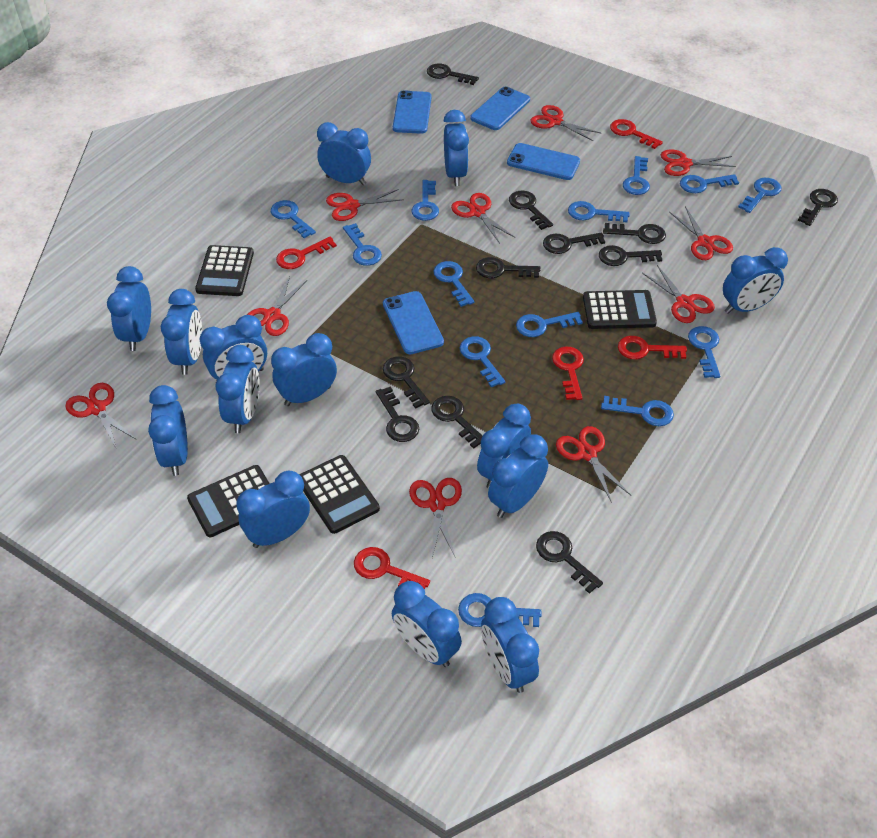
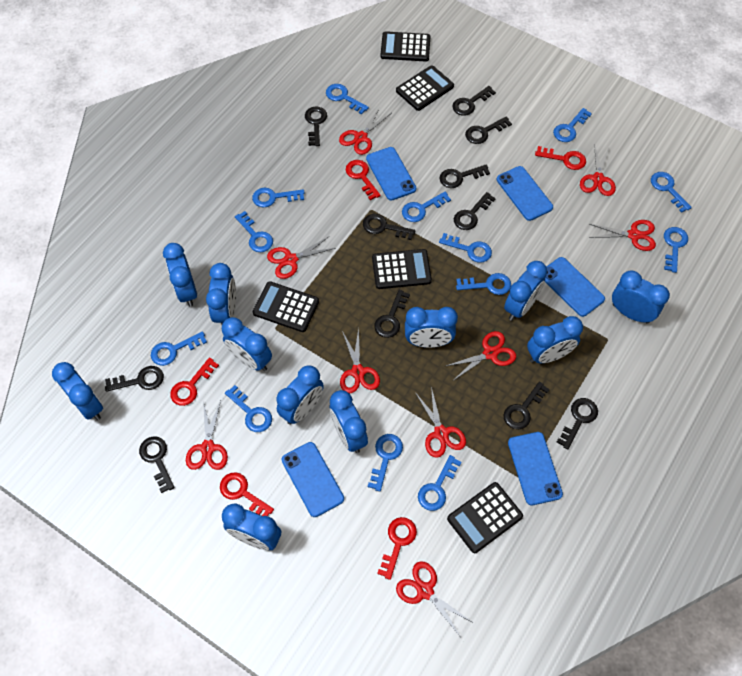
black calculator: 4 -> 5
blue clock: 14 -> 11
blue phone: 4 -> 5
red scissors: 10 -> 9

